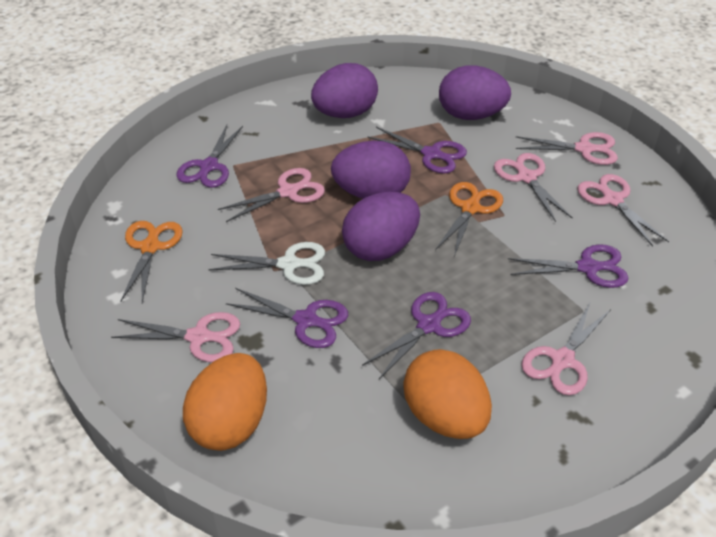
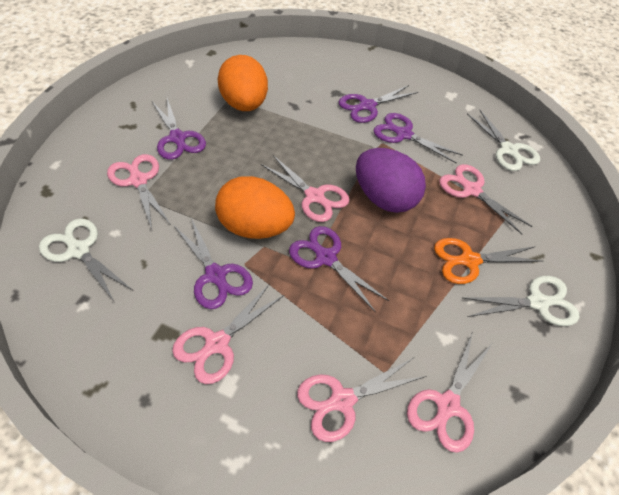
orange scissors: 2 -> 1
purple egg: 4 -> 1
white scissors: 1 -> 3

